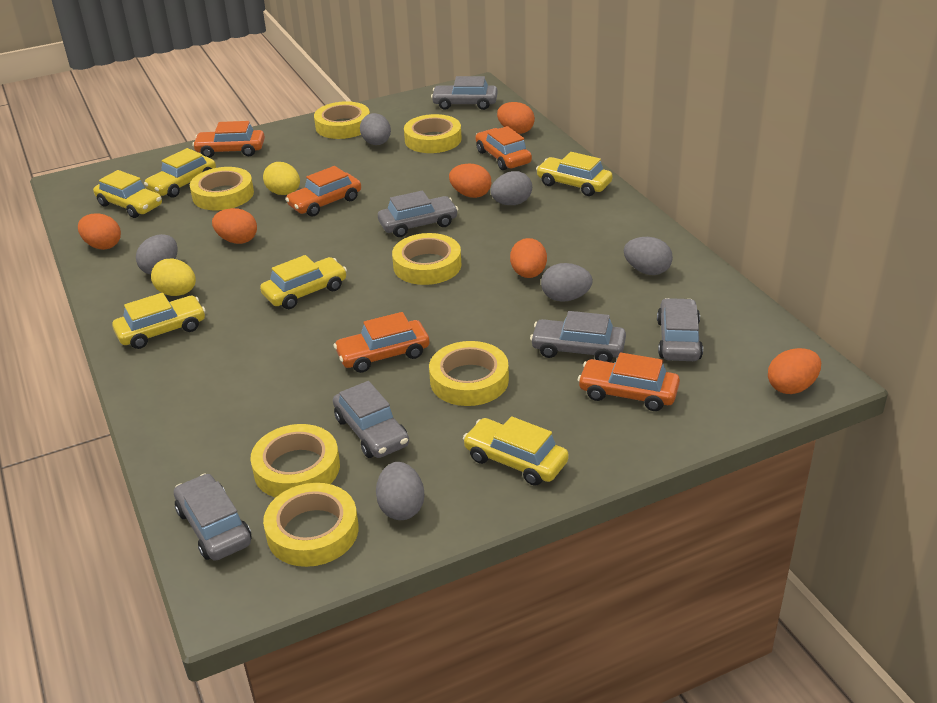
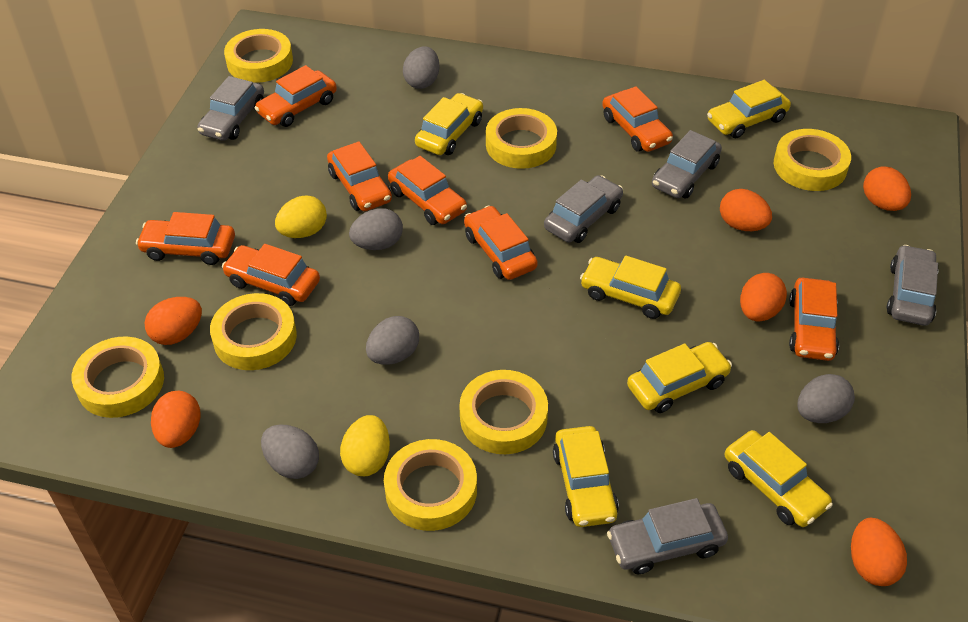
grey car: 6 -> 5
grey egg: 6 -> 5
orange car: 5 -> 8

